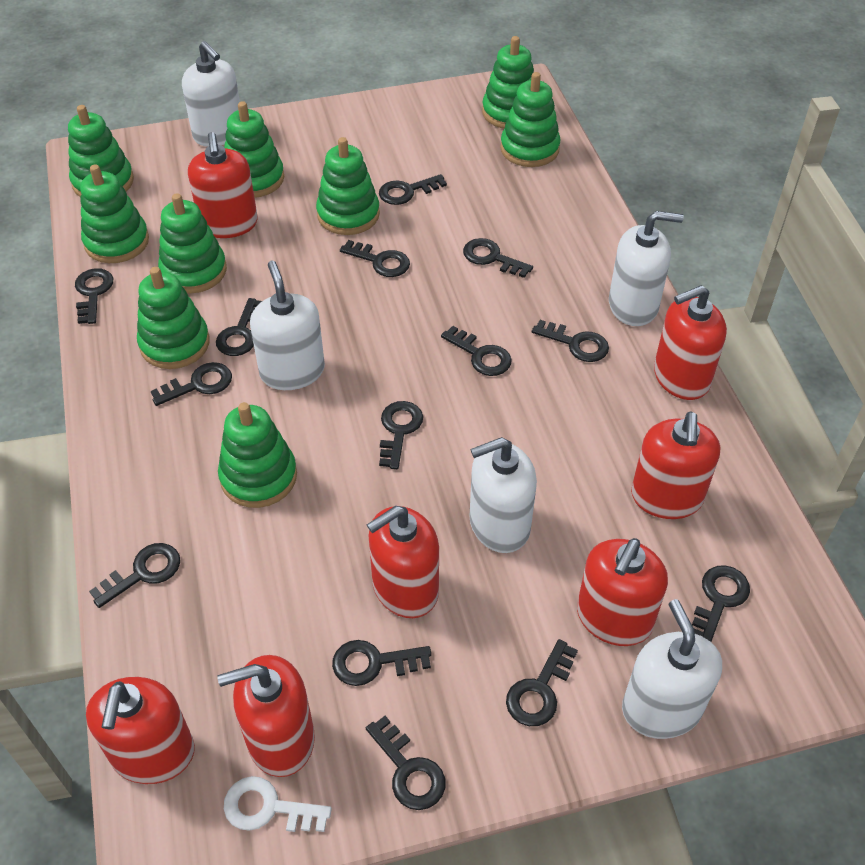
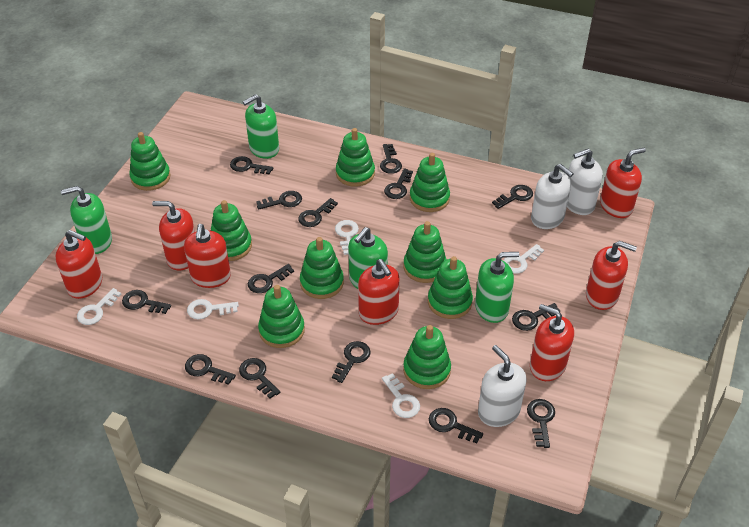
green soap dispenser: 0 -> 4
white key: 1 -> 5
white soap dispenser: 5 -> 3

